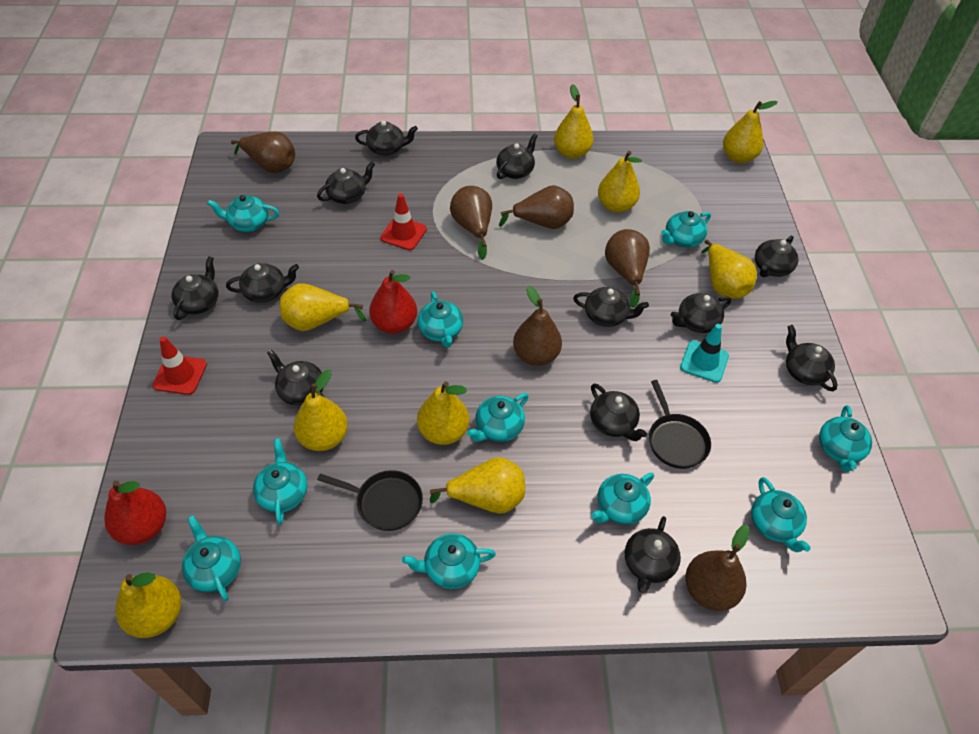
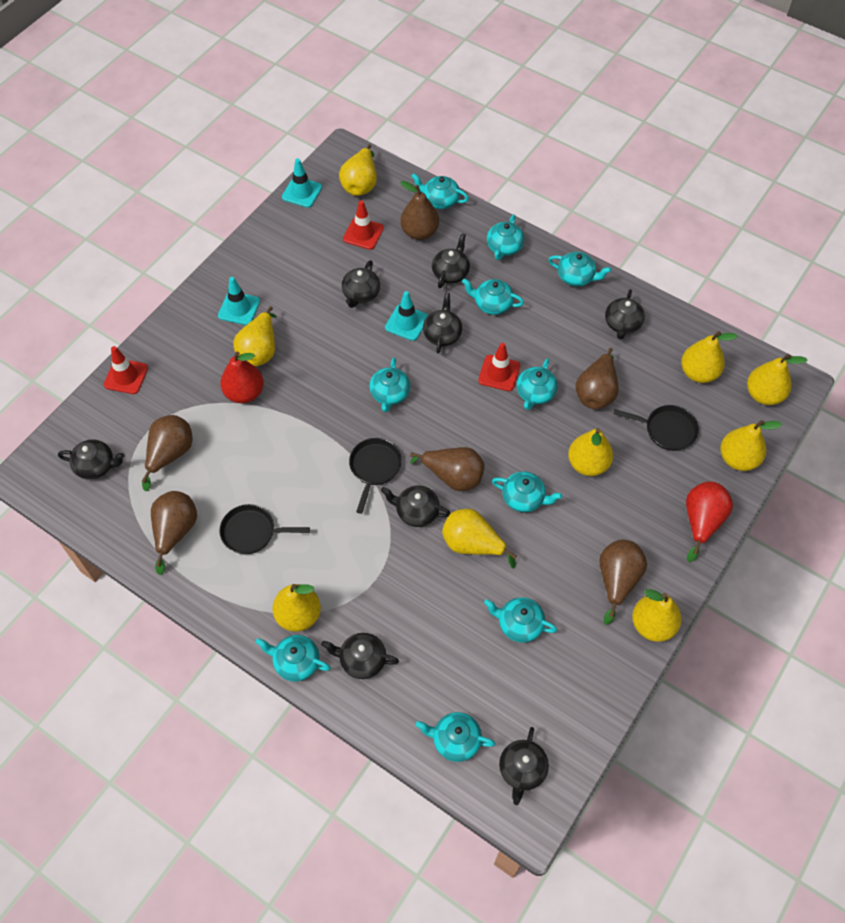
black pan: 2 -> 3
black teapot: 12 -> 8
red traffic cone: 2 -> 3
turquoise traffic cone: 1 -> 3

